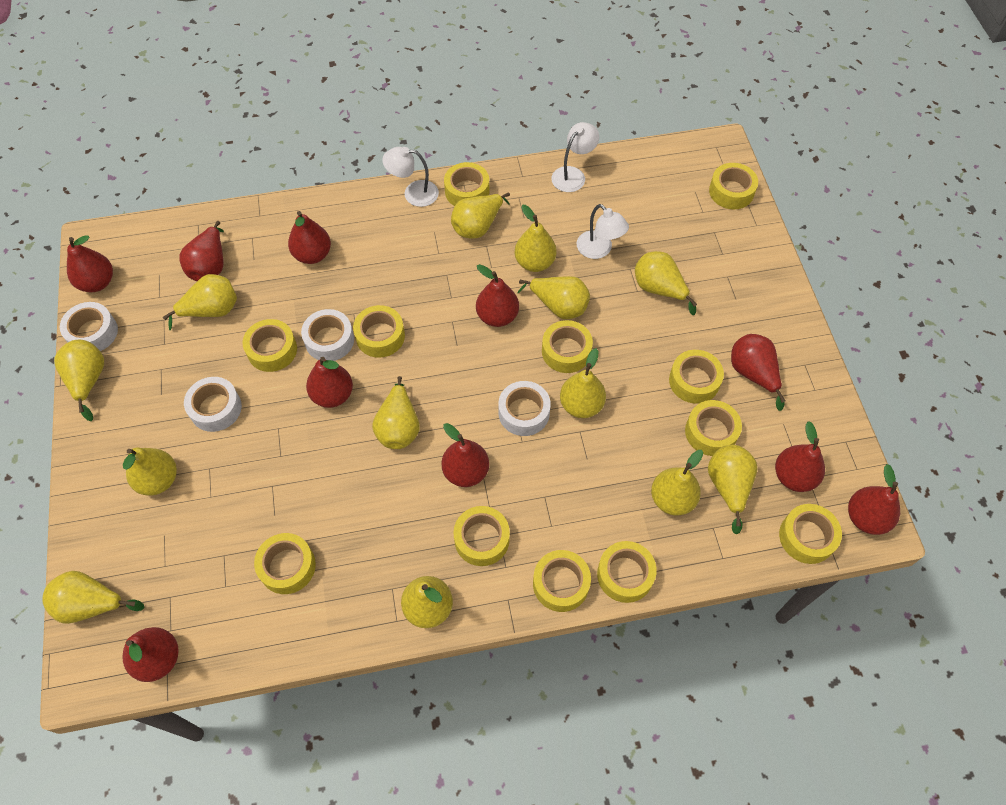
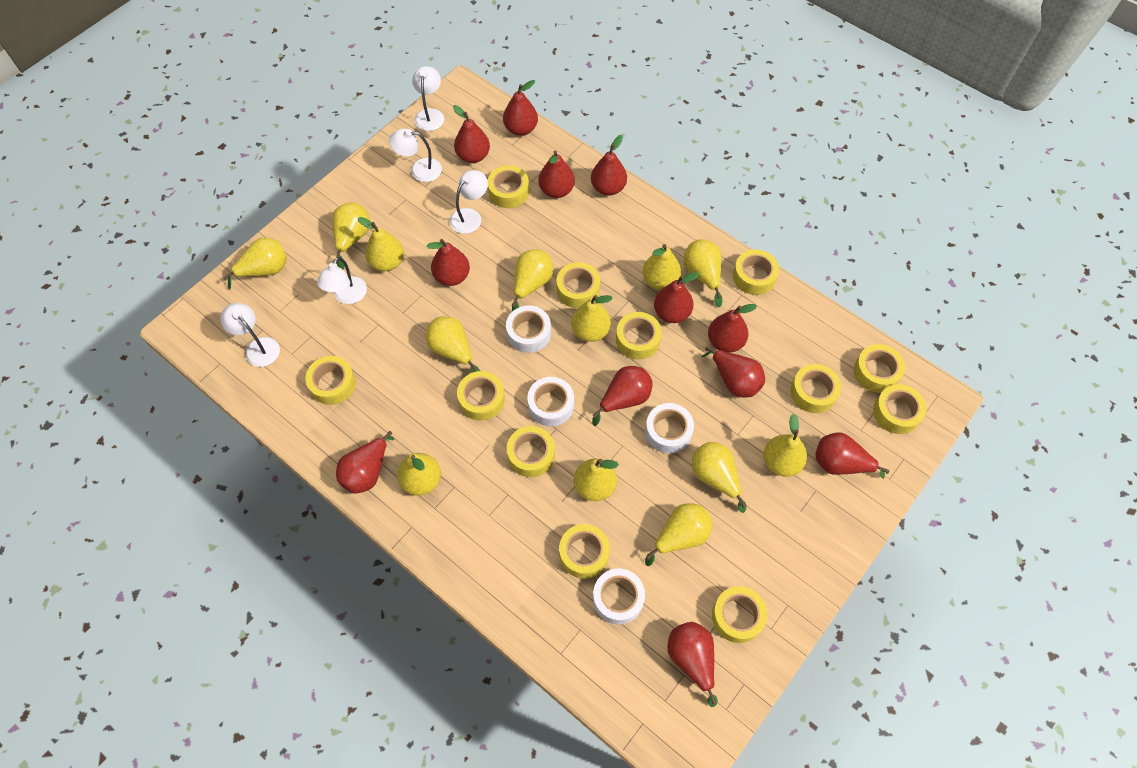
red pear: 10 -> 12
white lamp: 3 -> 5

